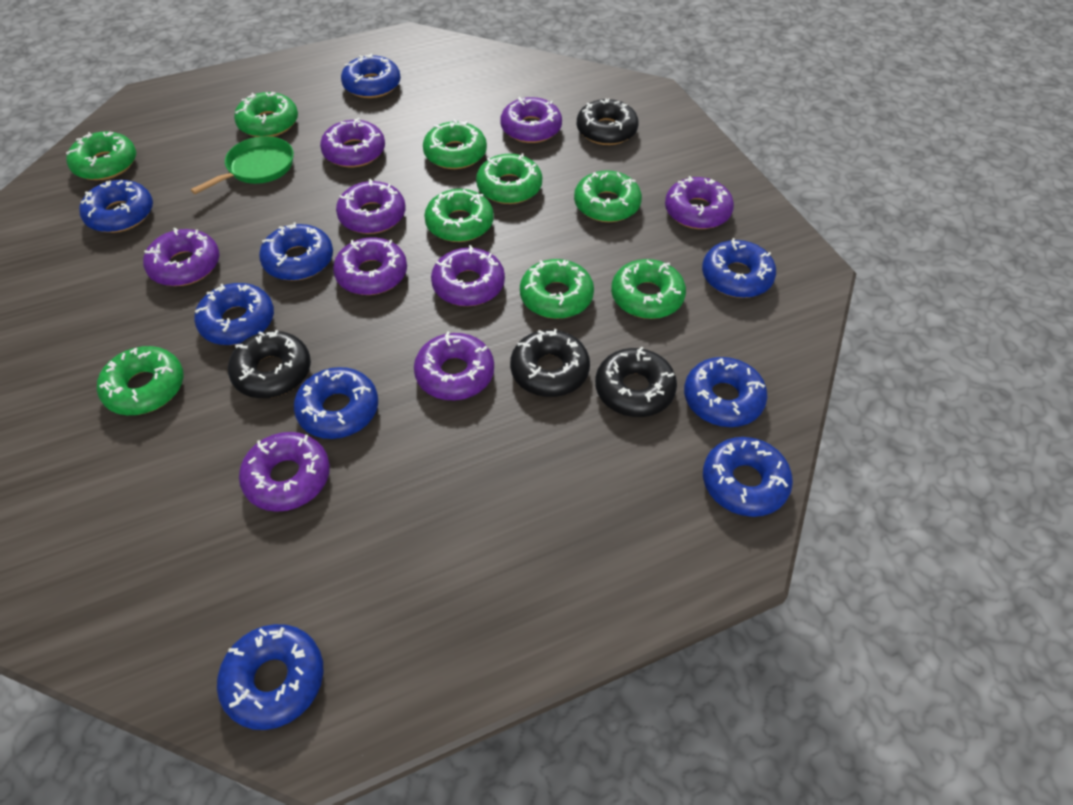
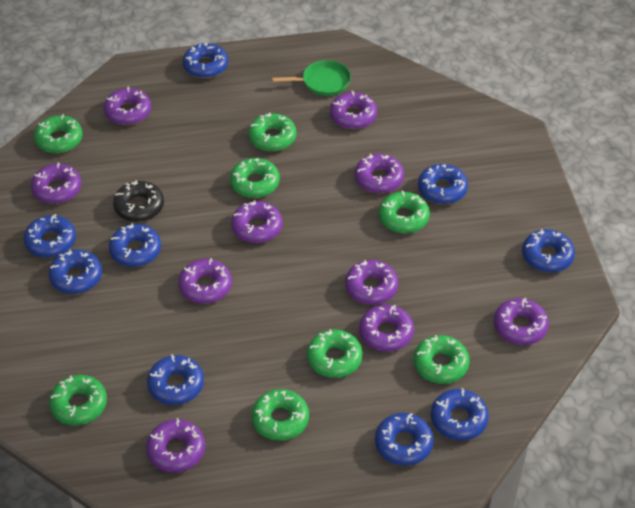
black donut: 4 -> 1
green donut: 9 -> 8
purple donut: 9 -> 10

